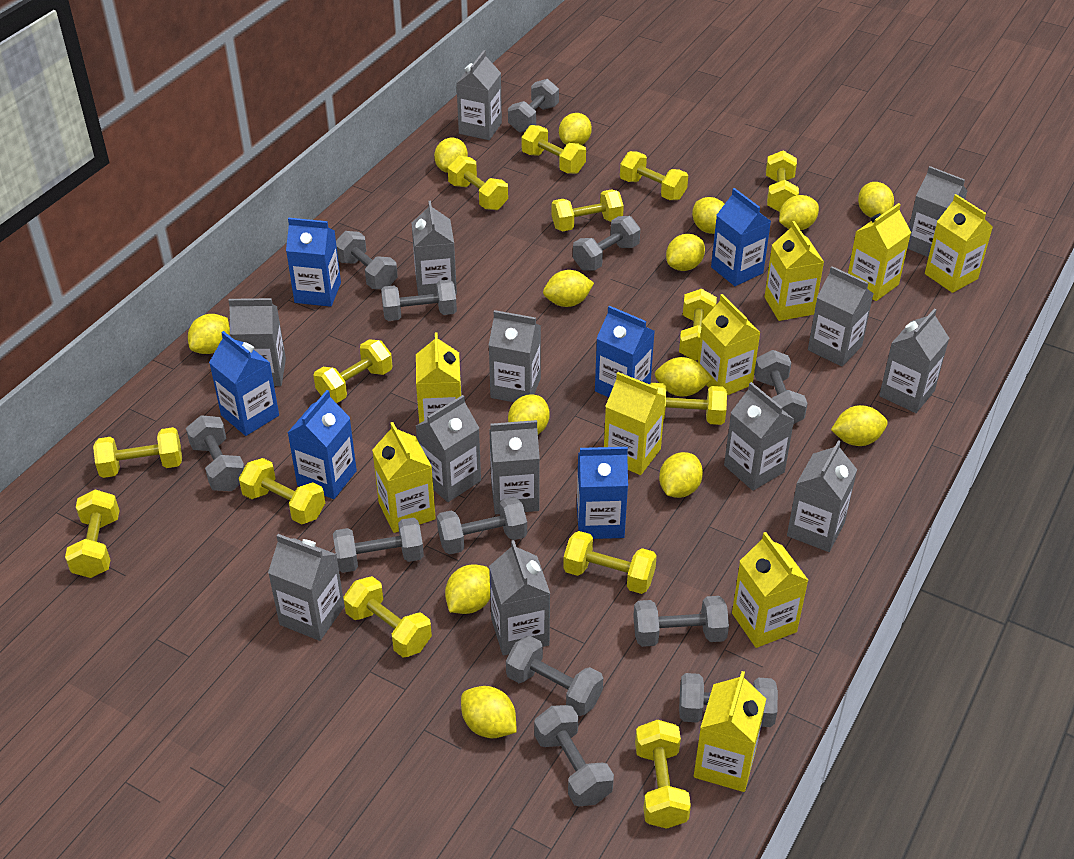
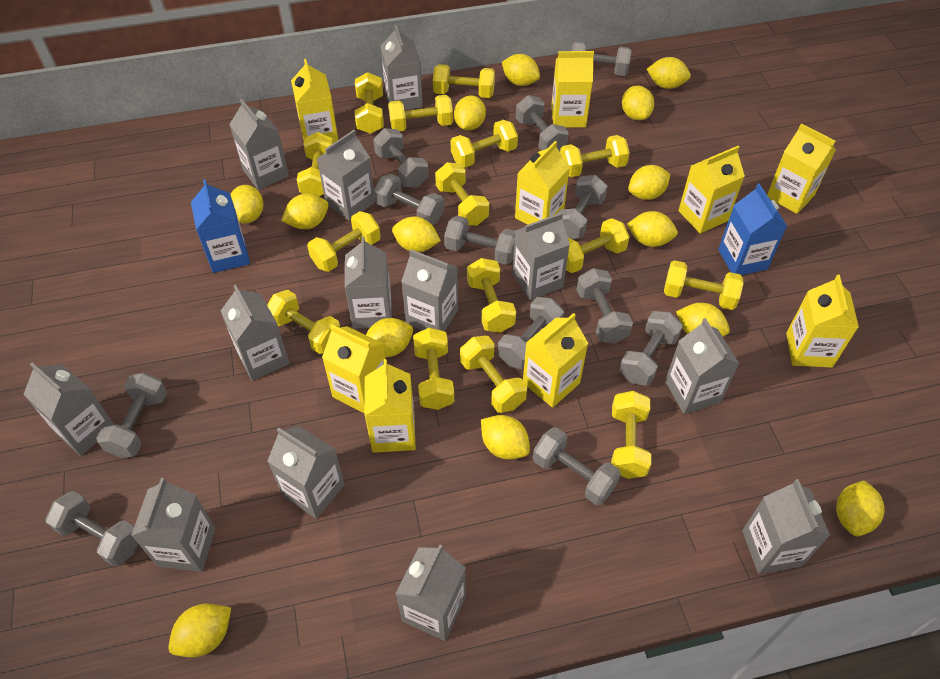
blue carton: 6 -> 2
yellow dumbbell: 14 -> 15

